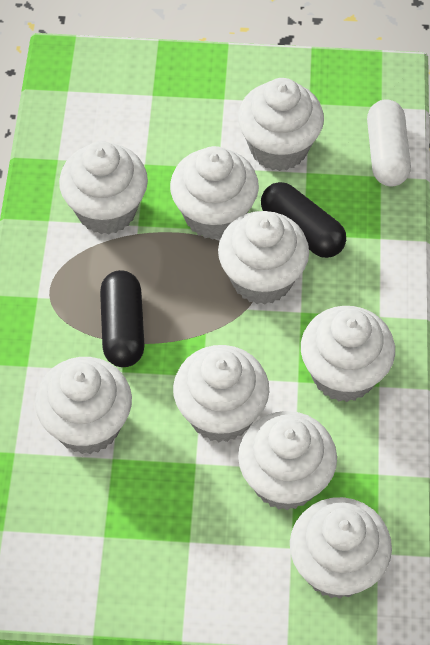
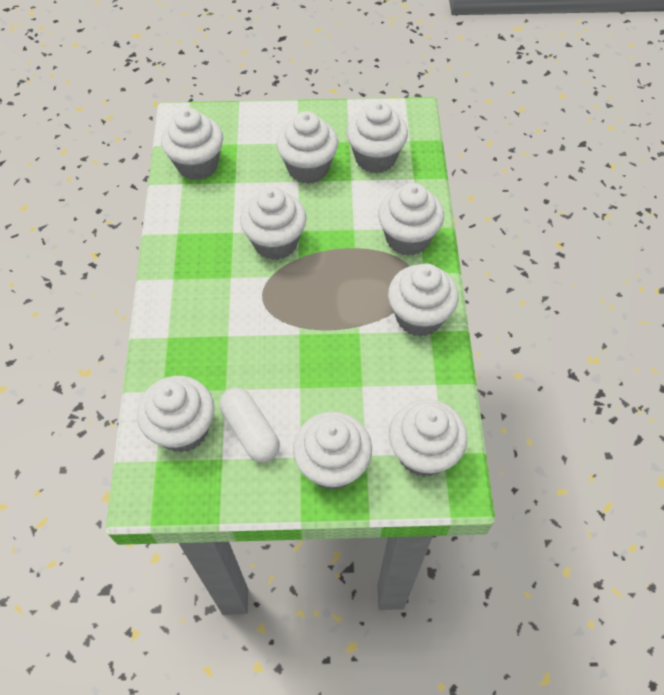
black capsule: 2 -> 0

